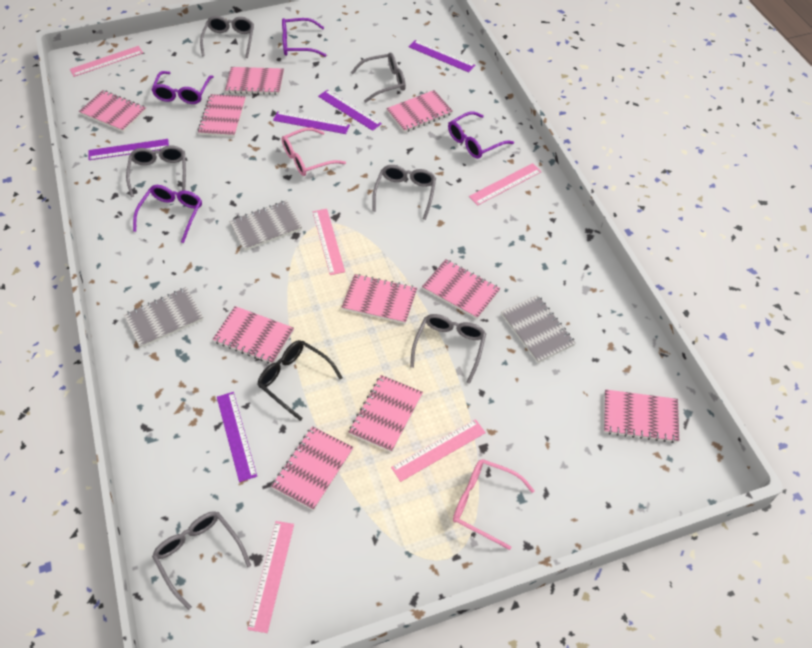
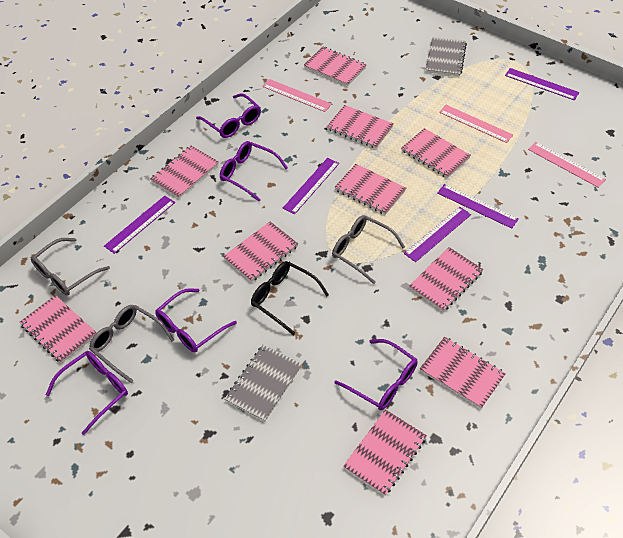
grey glasses: 6 -> 3
grey notebook: 3 -> 2
pink glasses: 2 -> 0
pink ruler: 5 -> 3
purple glasses: 4 -> 5

